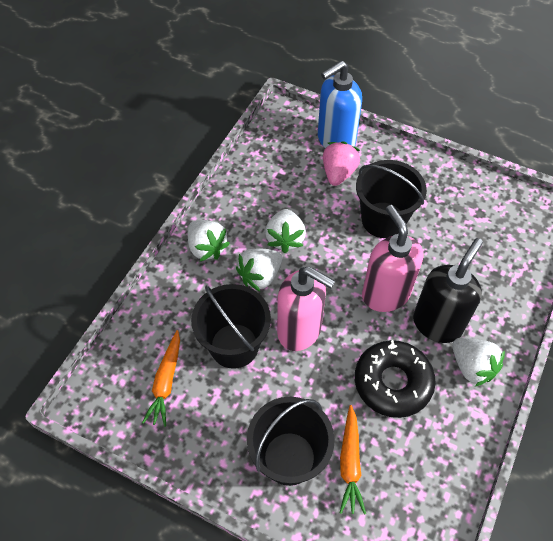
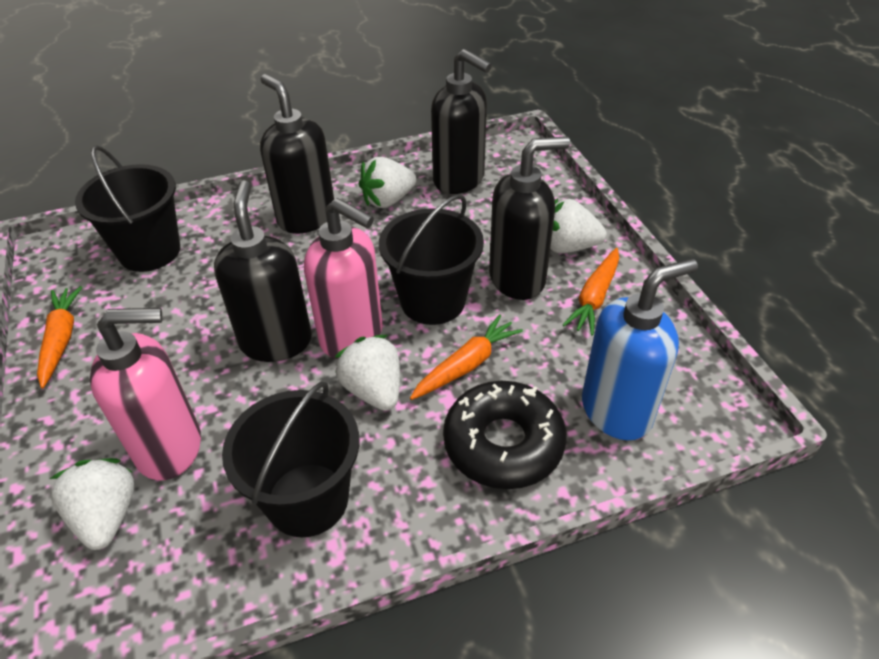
black soap dispenser: 1 -> 4
orange carrot: 2 -> 3
pink strawberry: 1 -> 0

